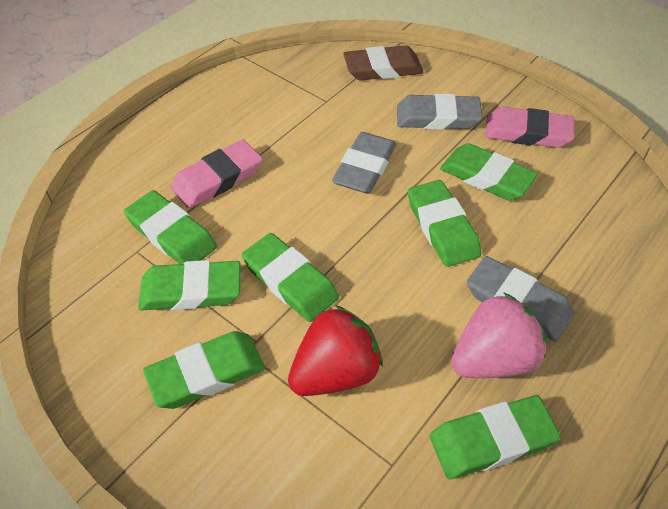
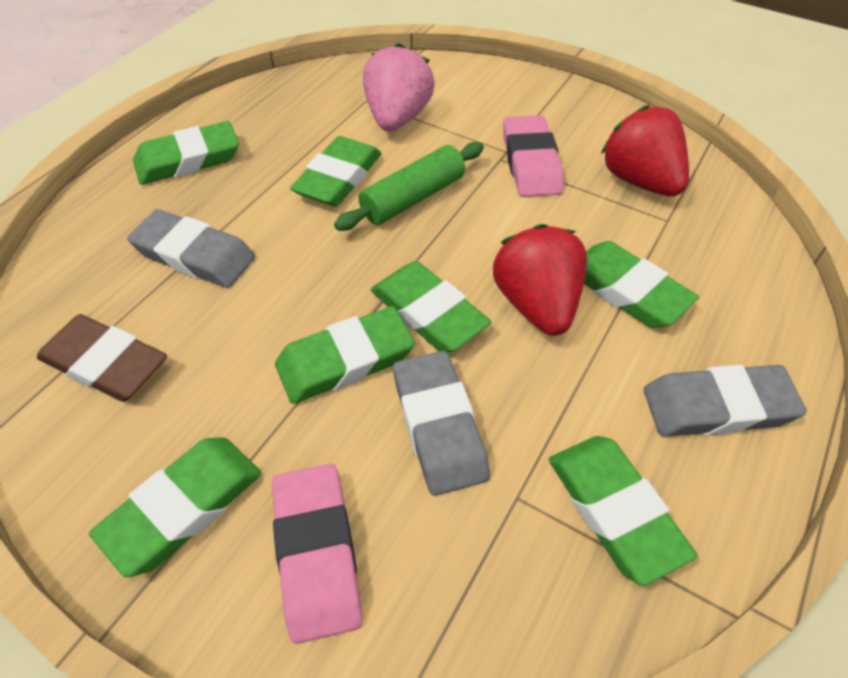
green rolling pin: 0 -> 1
red strawberry: 1 -> 2

